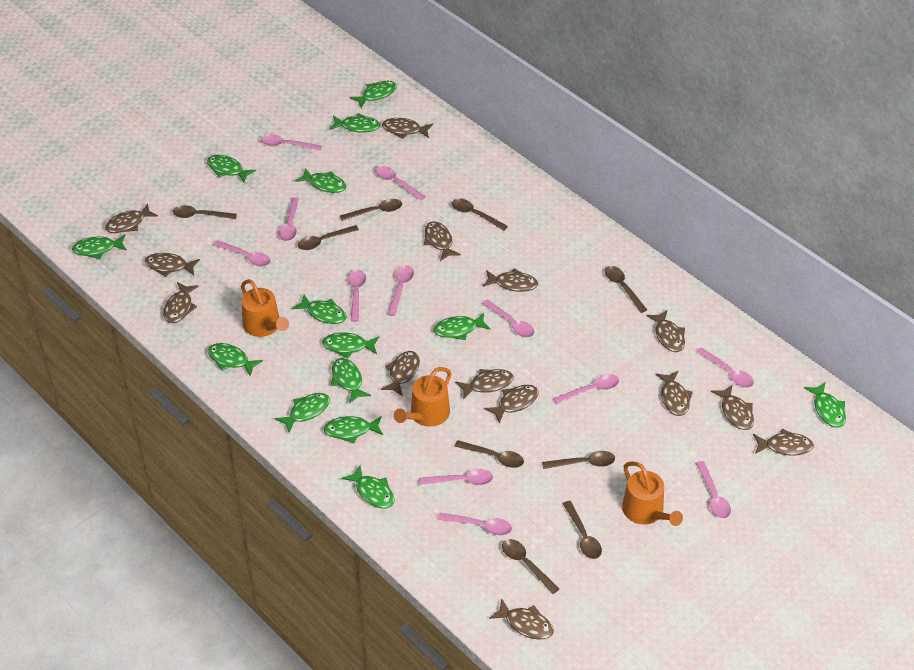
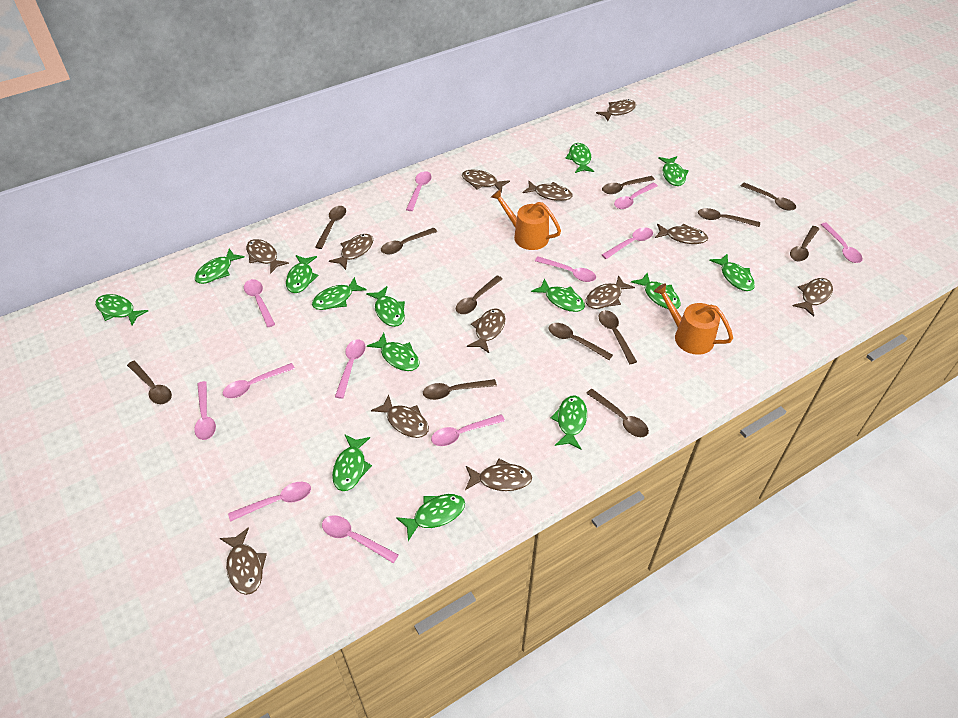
brown fish: 14 -> 12
brown spoon: 9 -> 12
orange watering can: 3 -> 2

